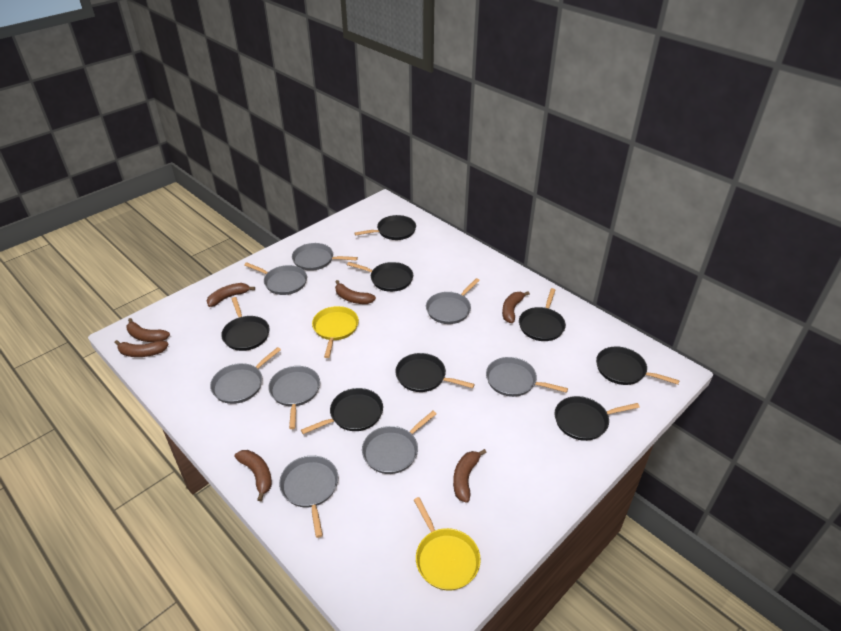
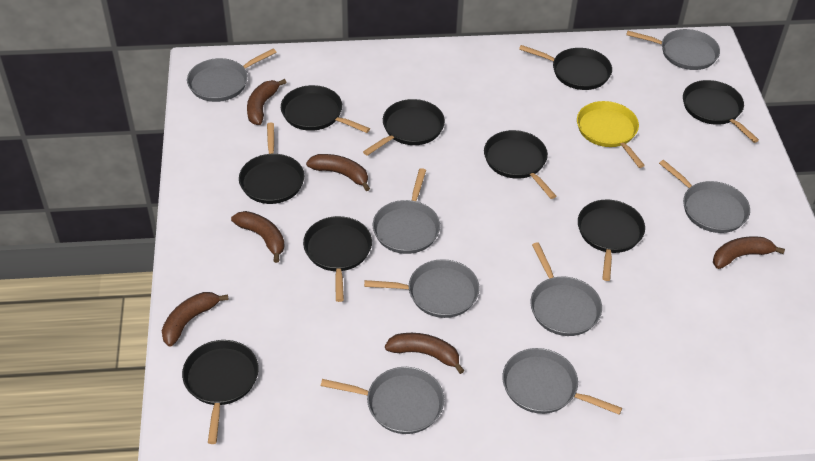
black pan: 8 -> 9
brown banana: 7 -> 6
yellow pan: 2 -> 1

